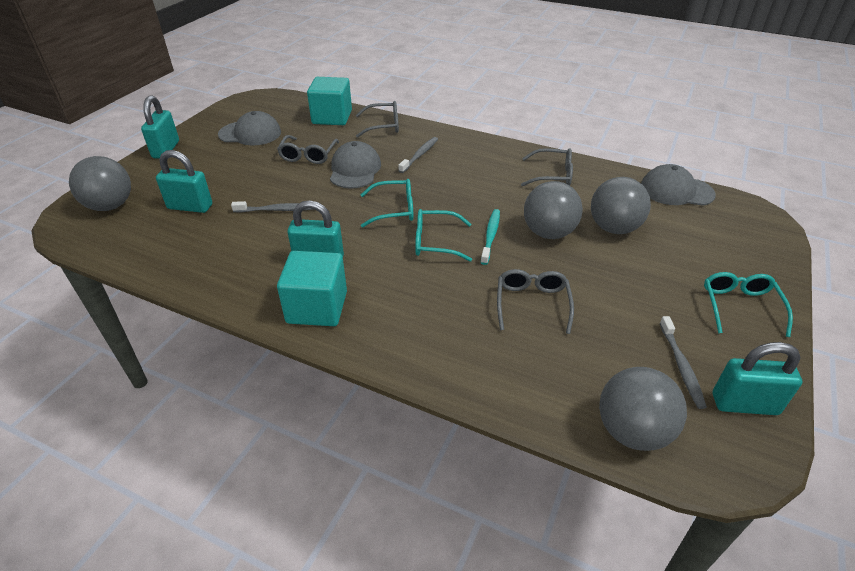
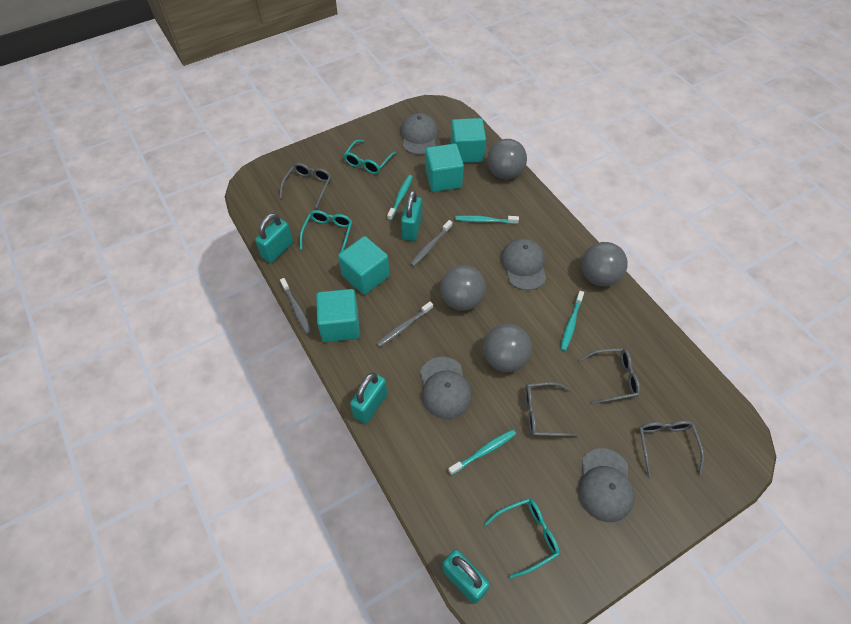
grey cap: 3 -> 4
turquoise cube: 2 -> 4
turquoise toothbrush: 1 -> 4

